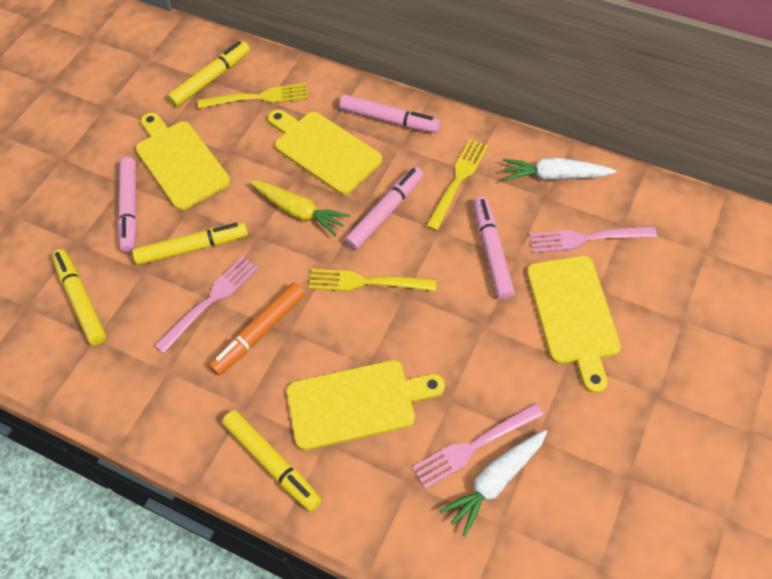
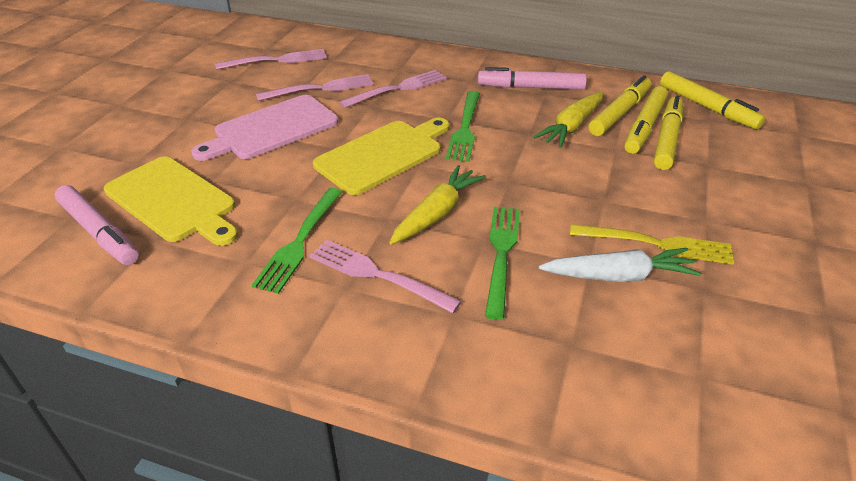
green fork: 0 -> 3
orange marker: 1 -> 0
pink cutting board: 0 -> 1
pink fork: 3 -> 4
pink marker: 4 -> 2
white carrot: 2 -> 1
yellow carrot: 1 -> 2
yellow cutting board: 4 -> 2
yellow fork: 3 -> 1

